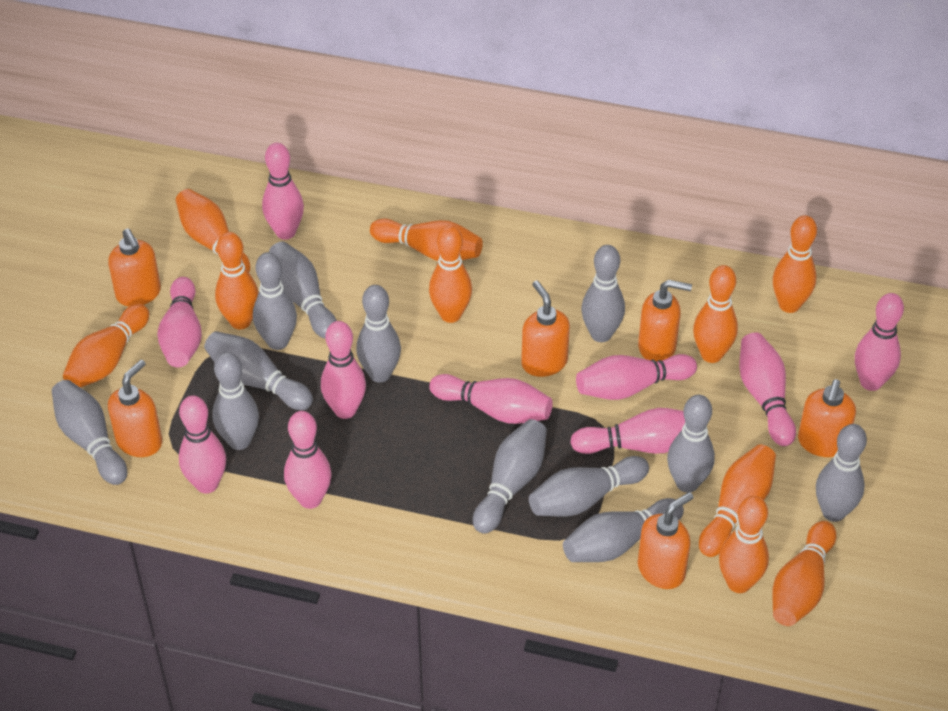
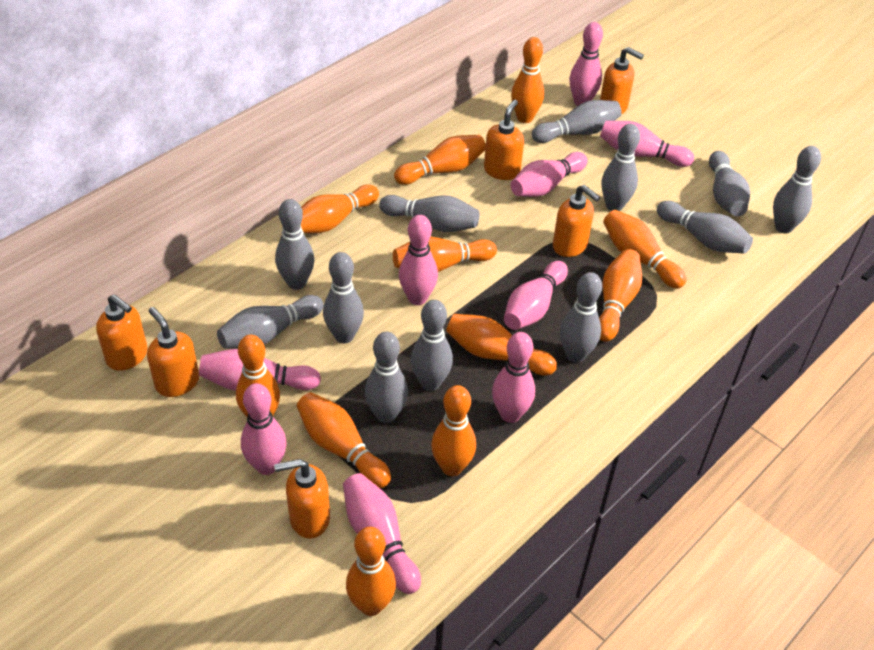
orange bowling pin: 10 -> 11
pink bowling pin: 10 -> 9

